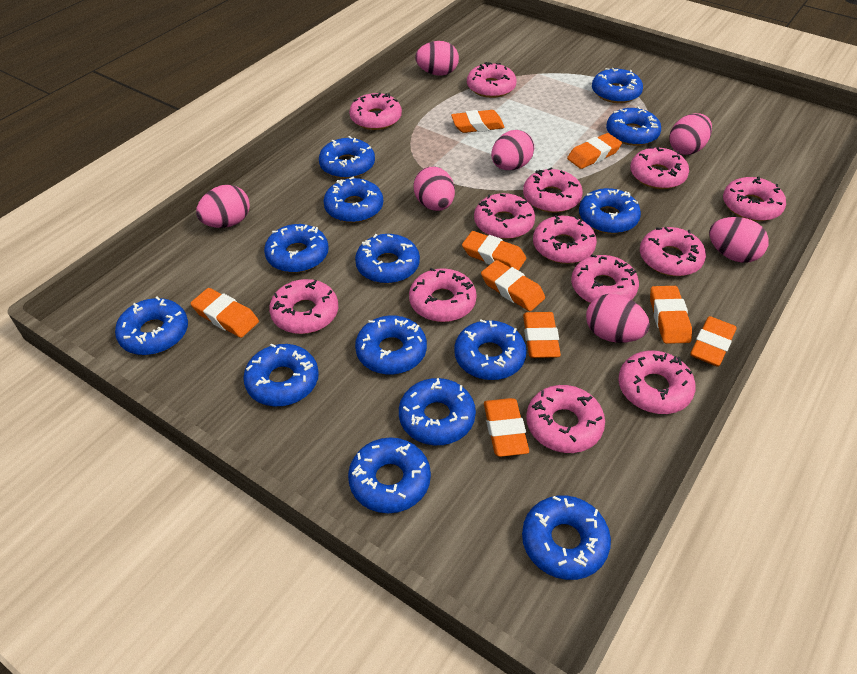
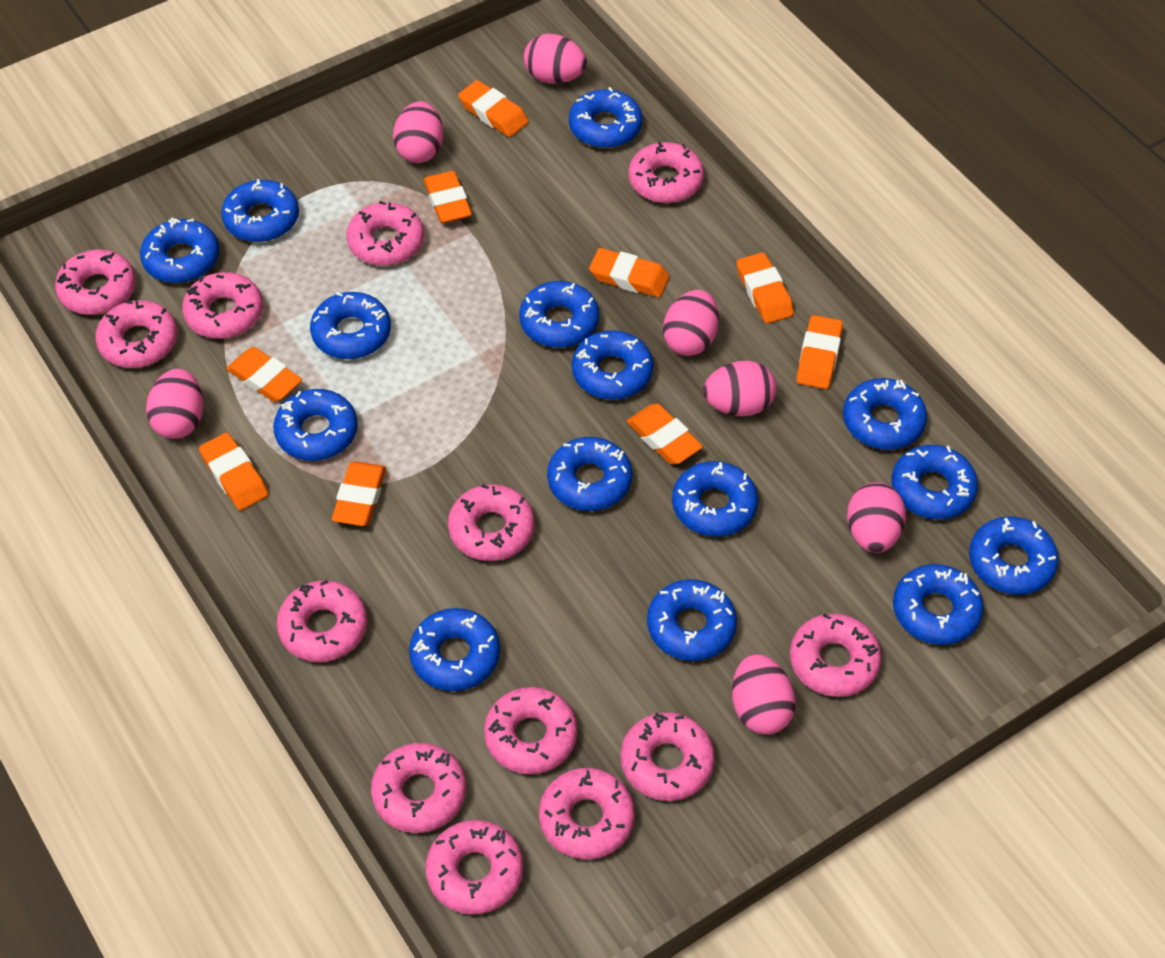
blue donut: 14 -> 15

